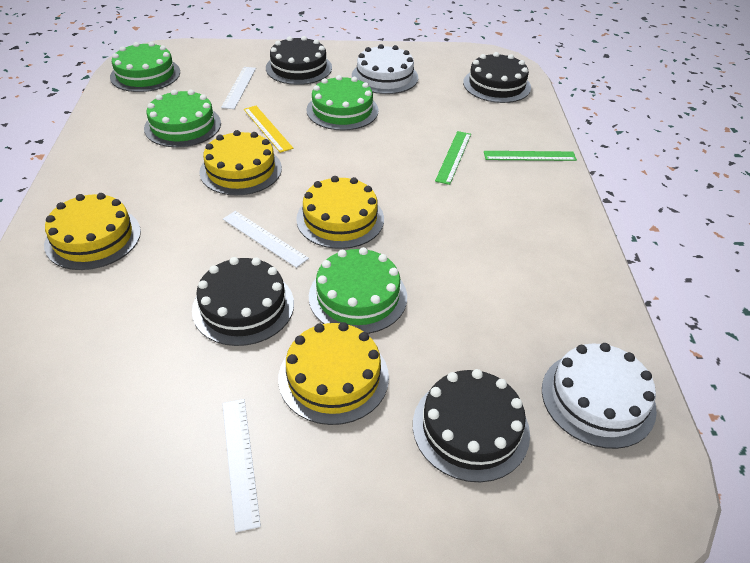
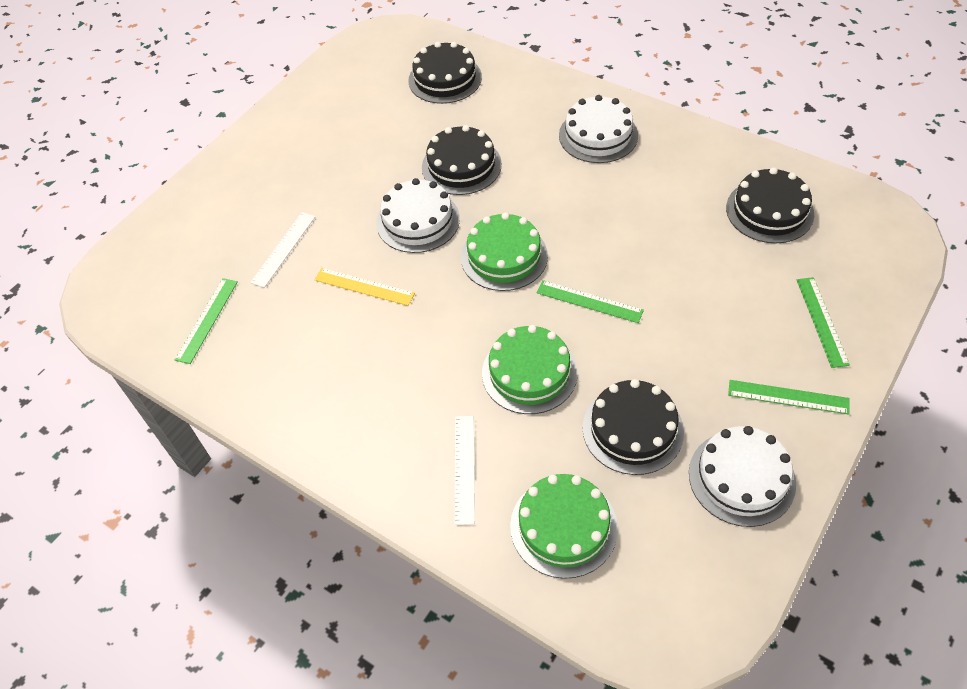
green cake: 4 -> 3
green ruler: 2 -> 4
white cake: 2 -> 3
white ruler: 3 -> 2
yellow cake: 4 -> 0

